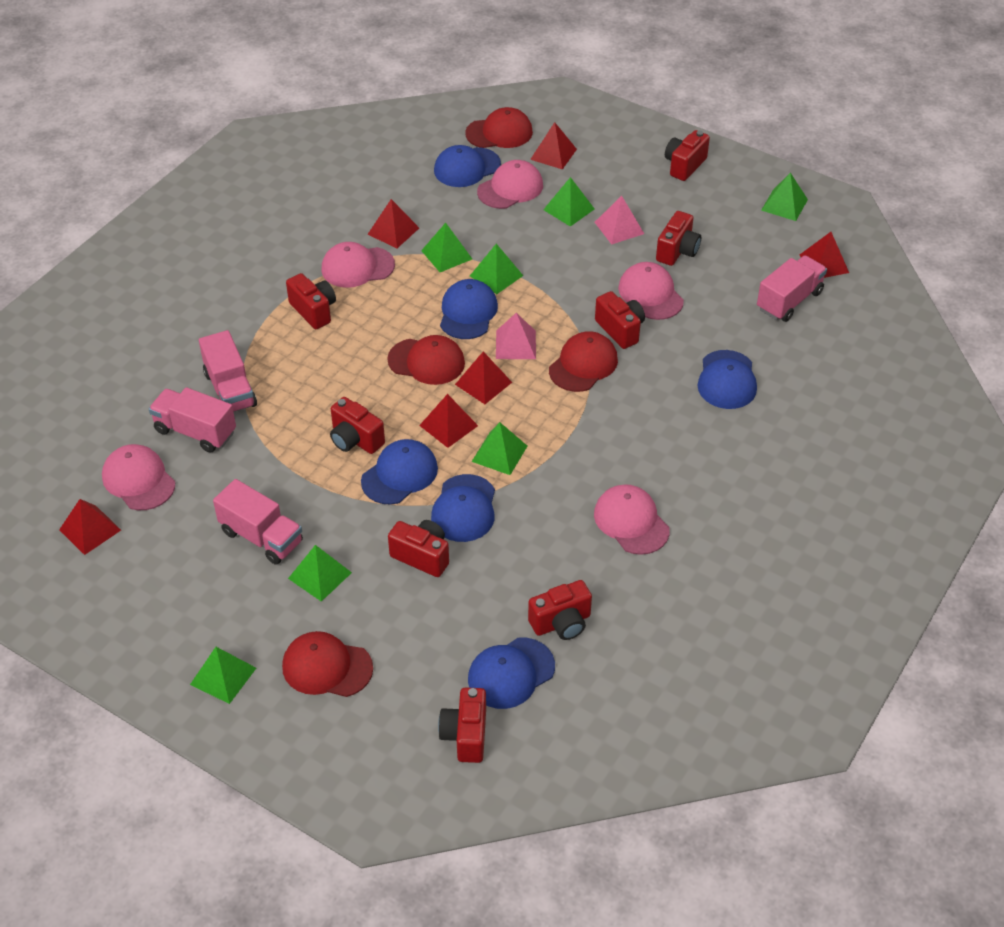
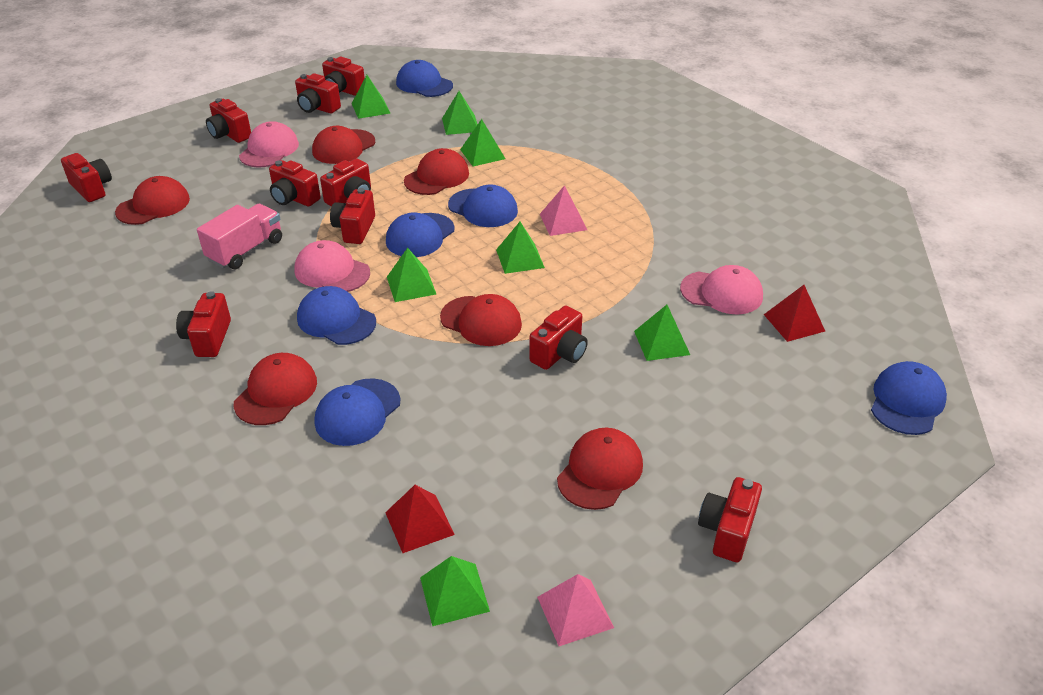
pink cap: 5 -> 3
pink truck: 4 -> 1
red camera: 8 -> 10
red cap: 4 -> 6
red pyramid: 6 -> 2

